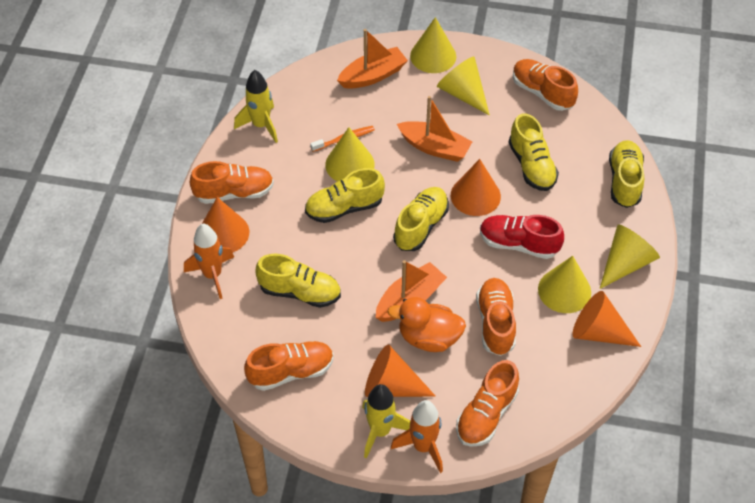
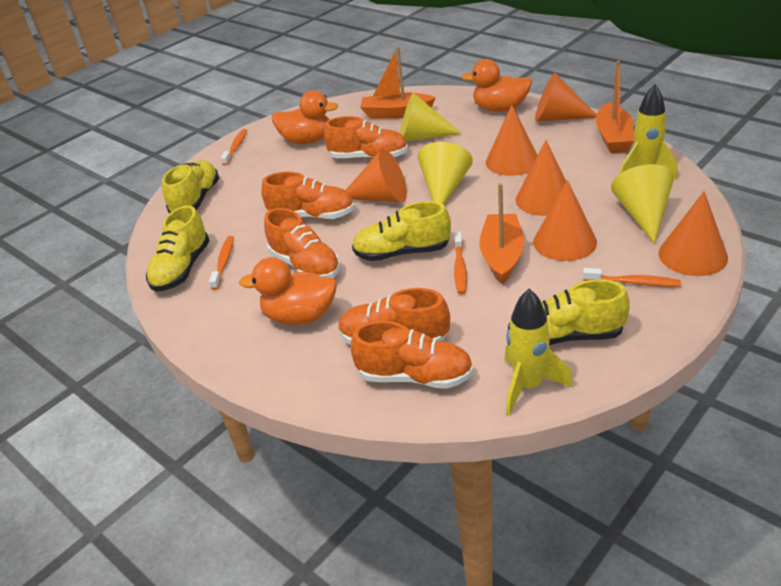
orange cone: 4 -> 6
orange duck: 1 -> 3
orange rocket: 2 -> 0
orange toothbrush: 1 -> 4
red shoe: 1 -> 0
yellow cone: 5 -> 3
yellow shoe: 5 -> 4

